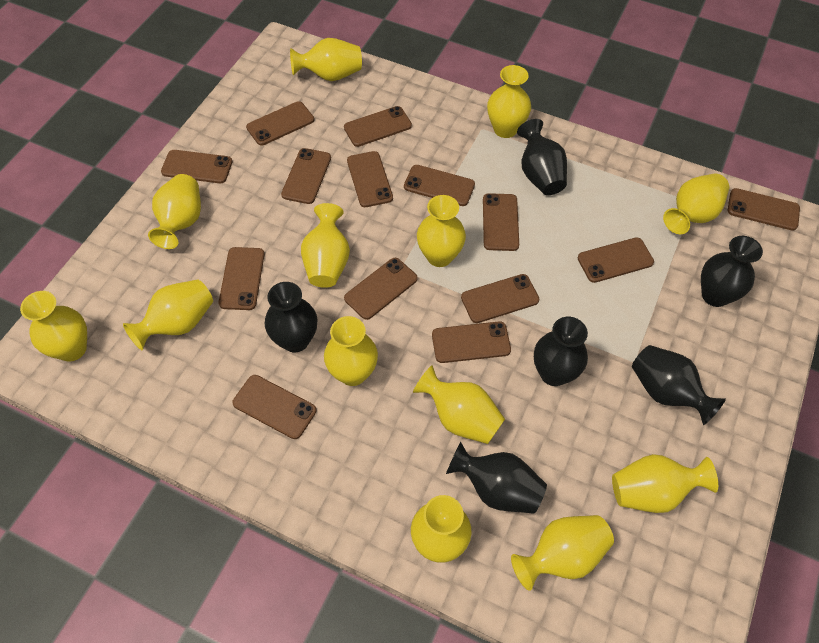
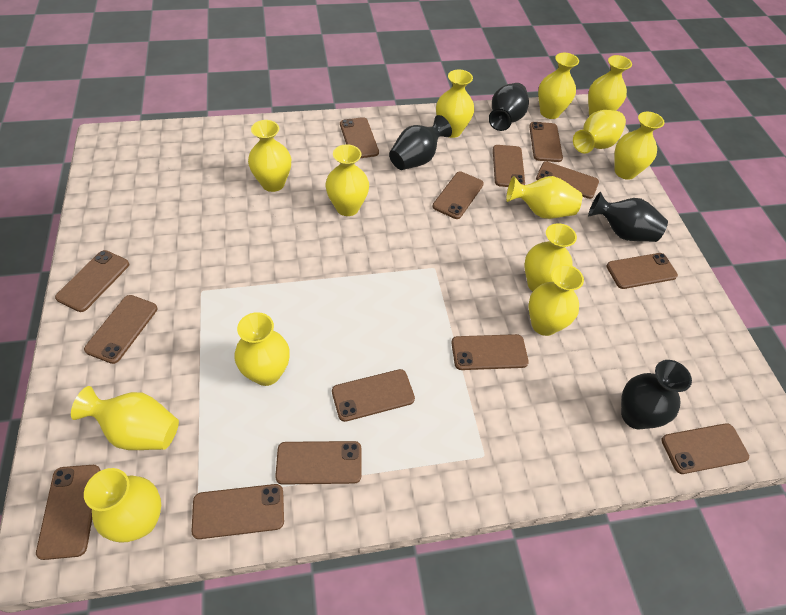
black vase: 6 -> 4

